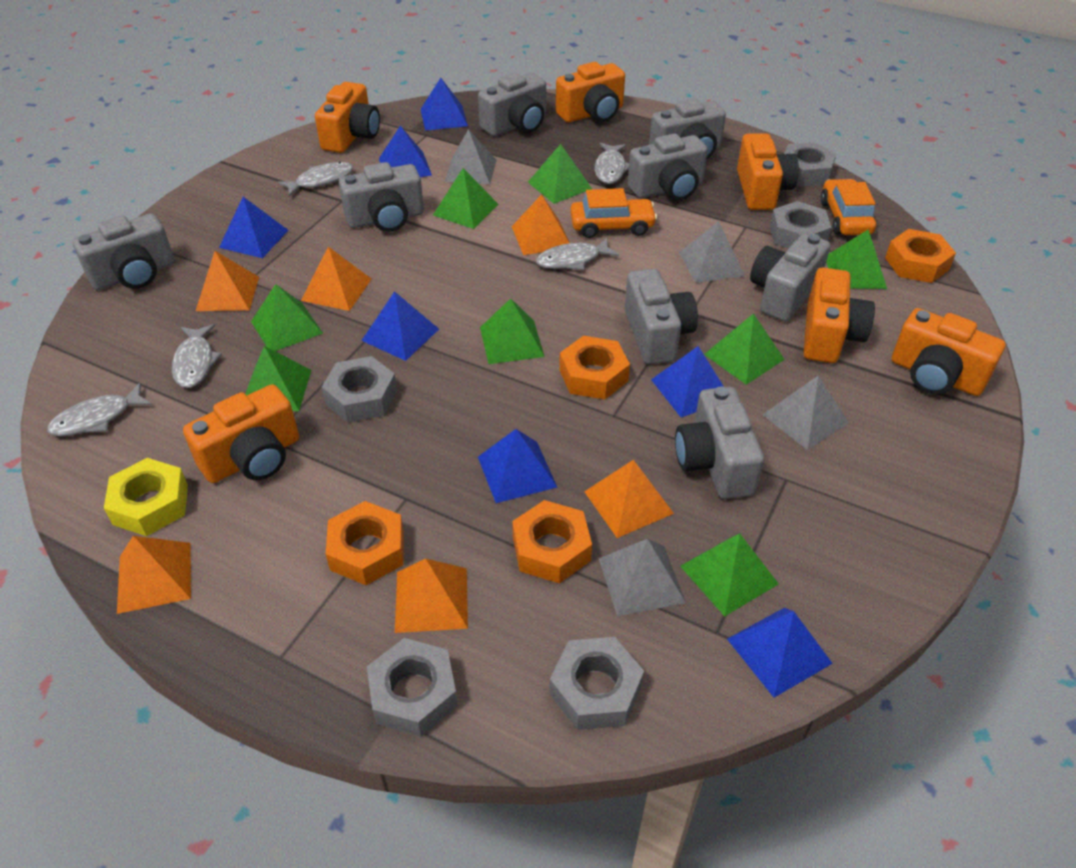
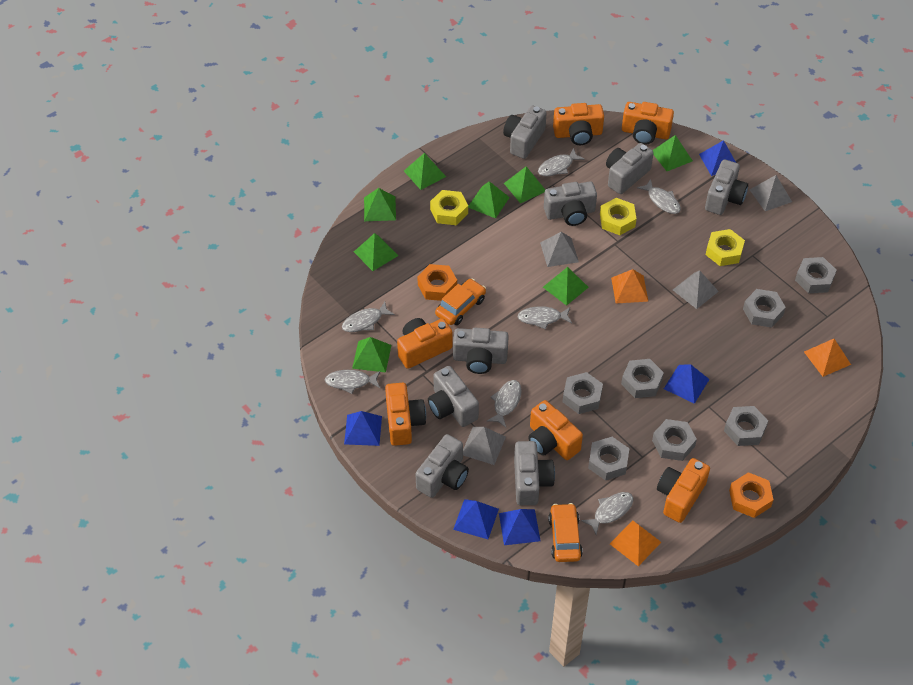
blue pyramid: 7 -> 5
grey fish: 5 -> 7
grey nut: 5 -> 7
orange nut: 4 -> 2
orange pyramid: 6 -> 3
yellow nut: 1 -> 3

